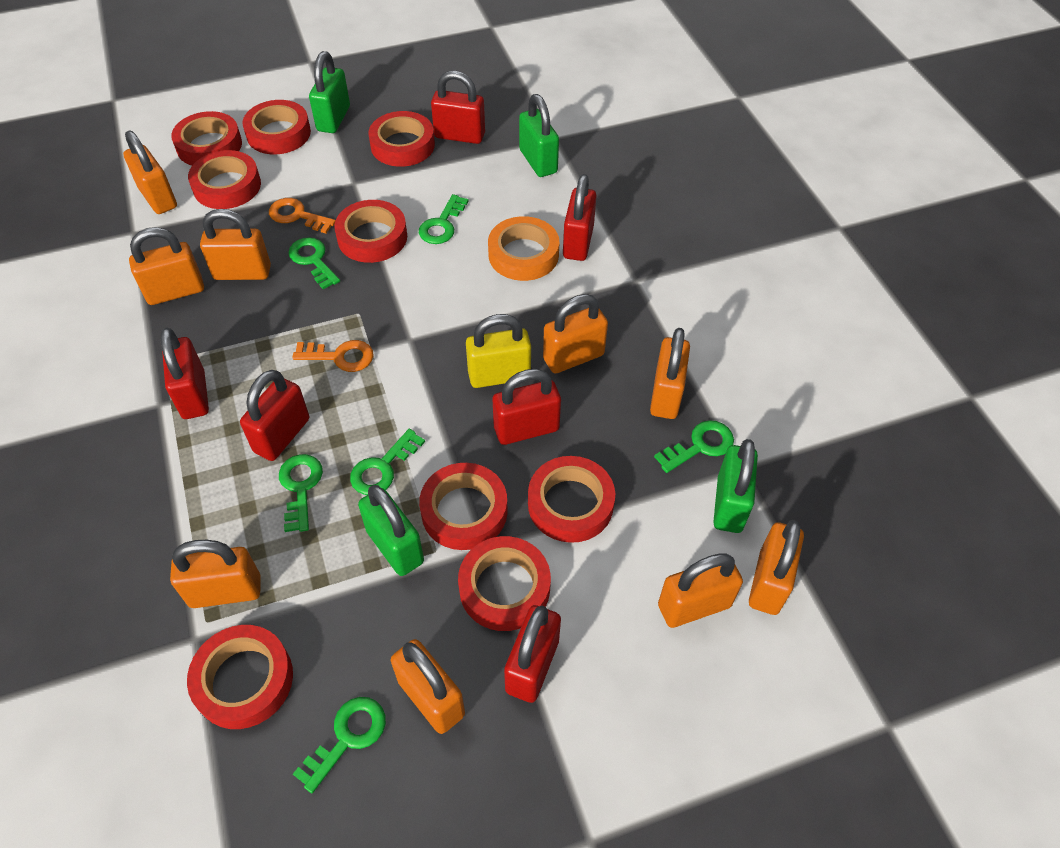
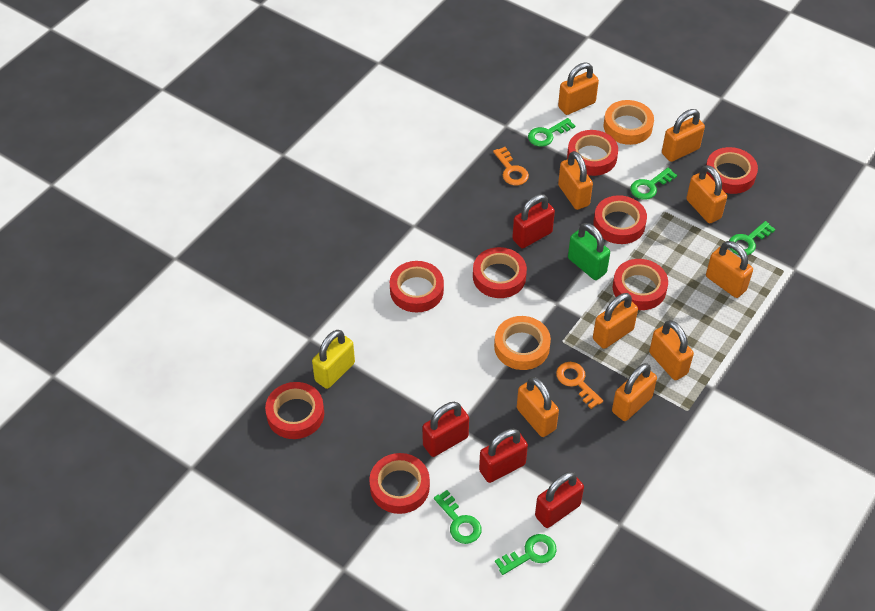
green key: 6 -> 5
green padlock: 4 -> 1
orange tape: 1 -> 2
red padlock: 6 -> 4
red tape: 9 -> 8

